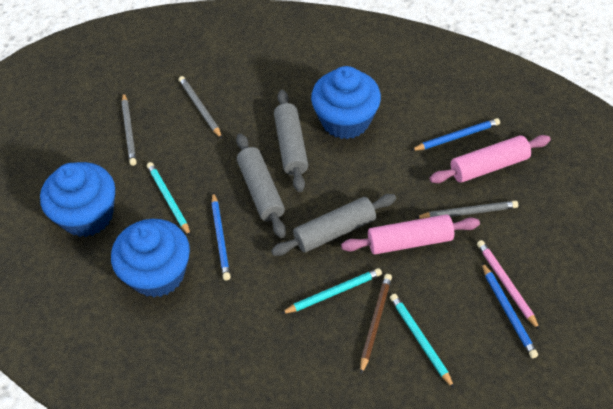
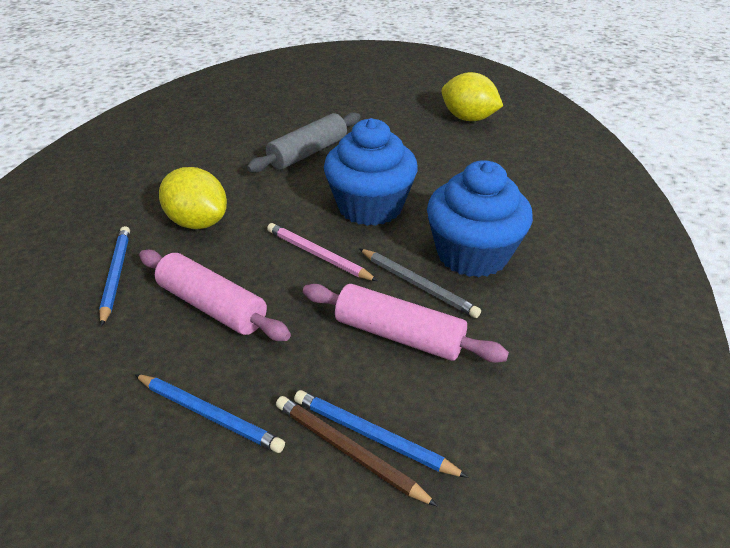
blue cupcake: 3 -> 2
grey pencil: 3 -> 1
grey rolling pin: 3 -> 1
turquoise pencil: 3 -> 0
yellow lemon: 0 -> 2

